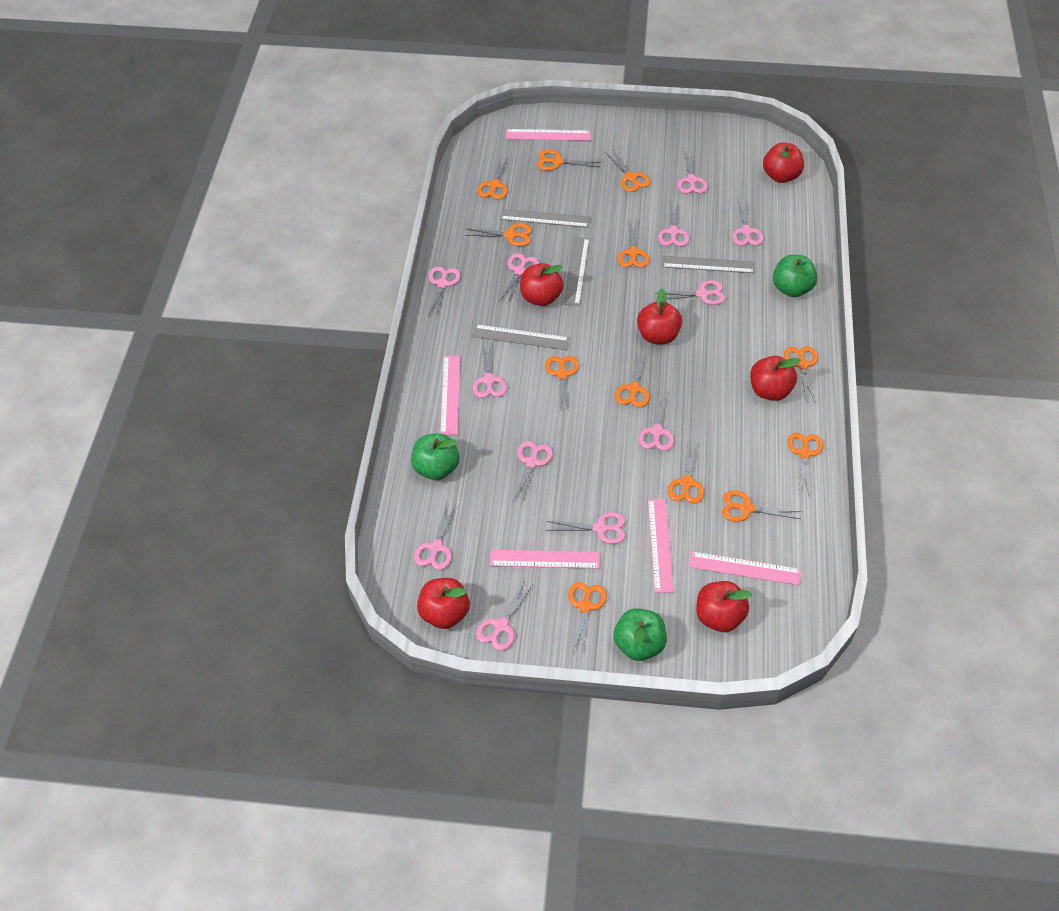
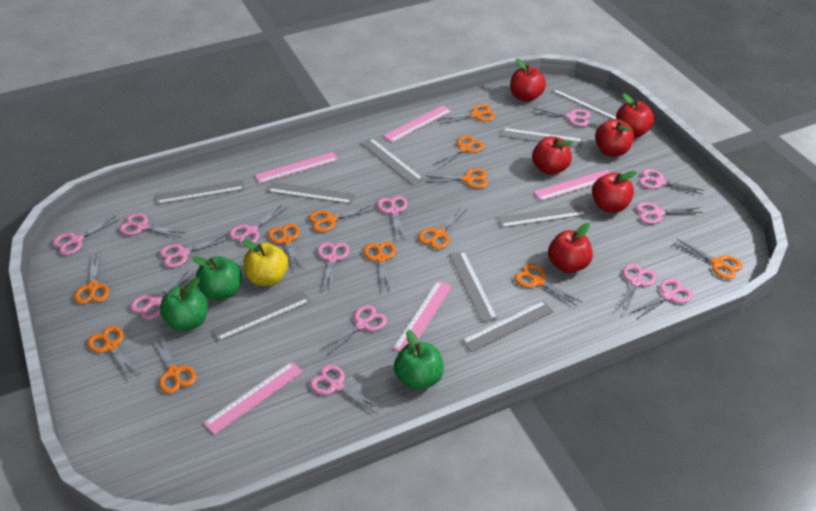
grey ruler: 4 -> 9
pink scissors: 12 -> 14
yellow apple: 0 -> 1

